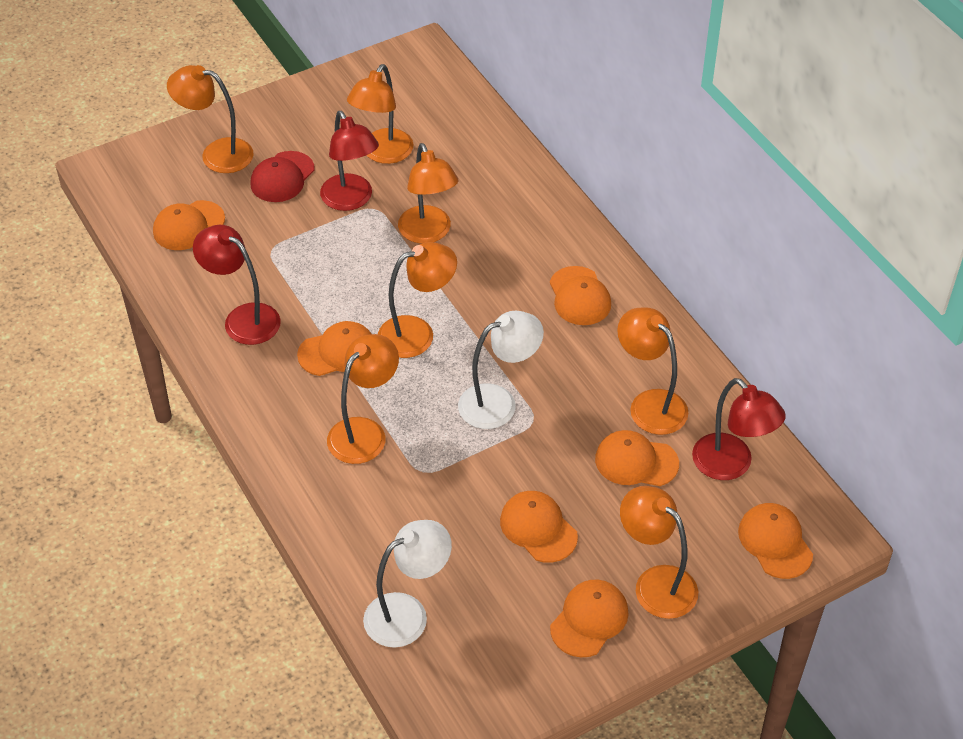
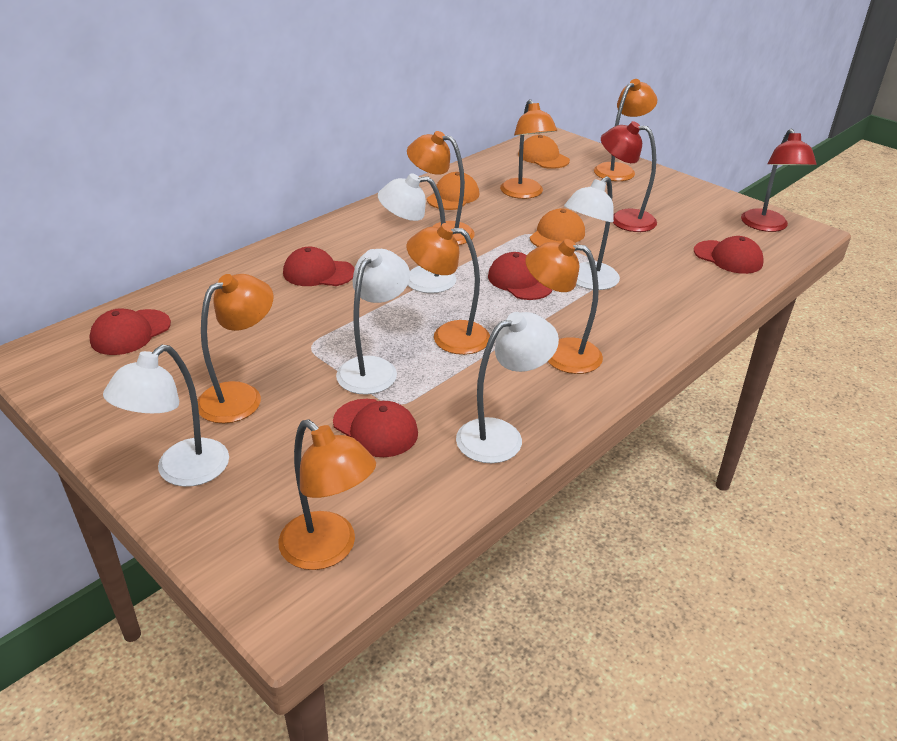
orange cap: 7 -> 3
red cap: 1 -> 5
red lamp: 3 -> 2
white lamp: 2 -> 5

